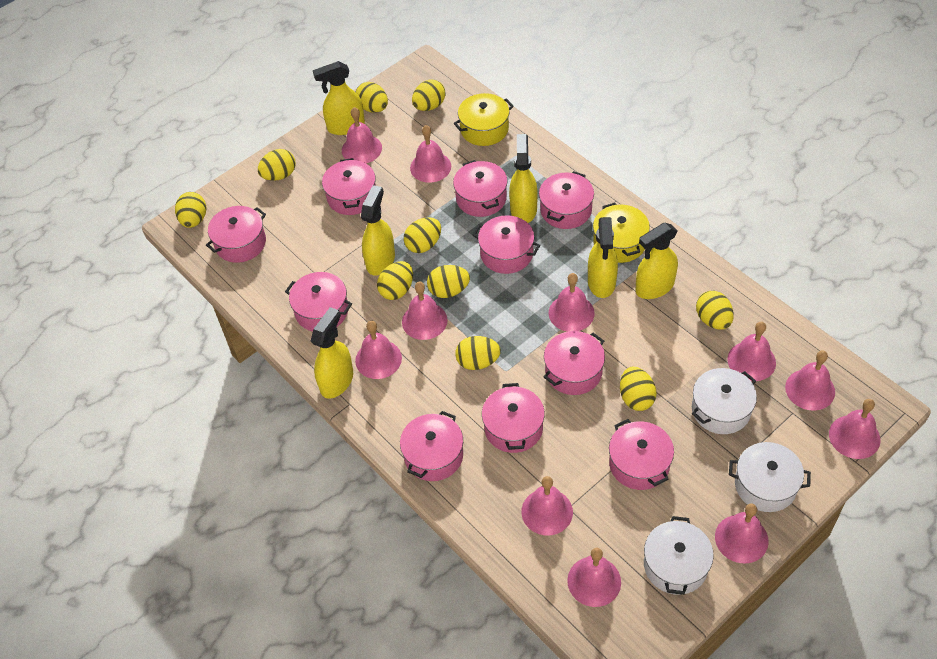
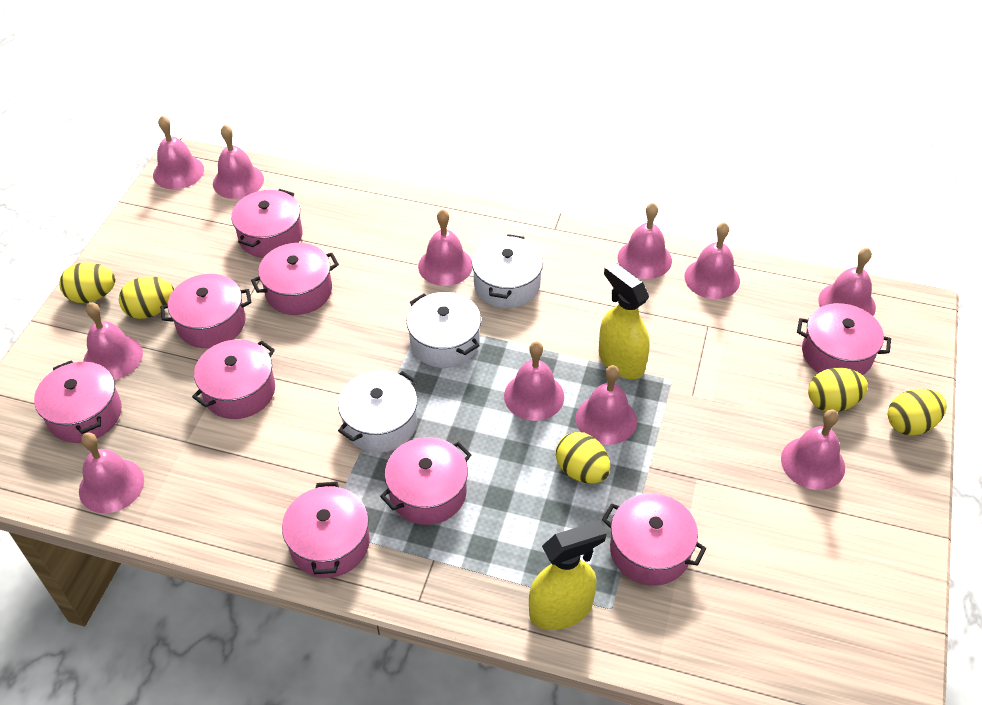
pink pot: 10 -> 9
yellow egg: 10 -> 5
yellow pot: 2 -> 0
yellow spray bottle: 6 -> 2

